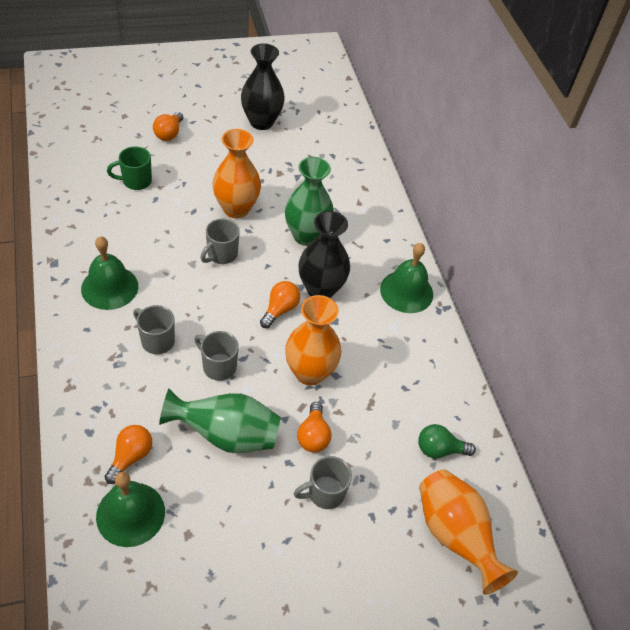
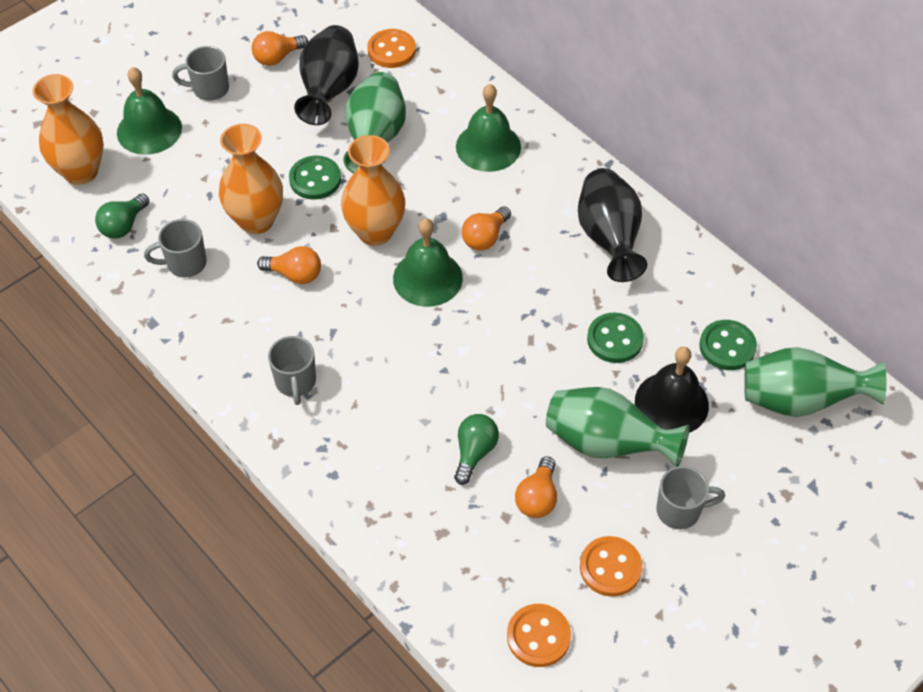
black bell: 0 -> 1
green button: 0 -> 3
green light bulb: 1 -> 2
green mug: 1 -> 0
green vase: 2 -> 3
orange button: 0 -> 3

